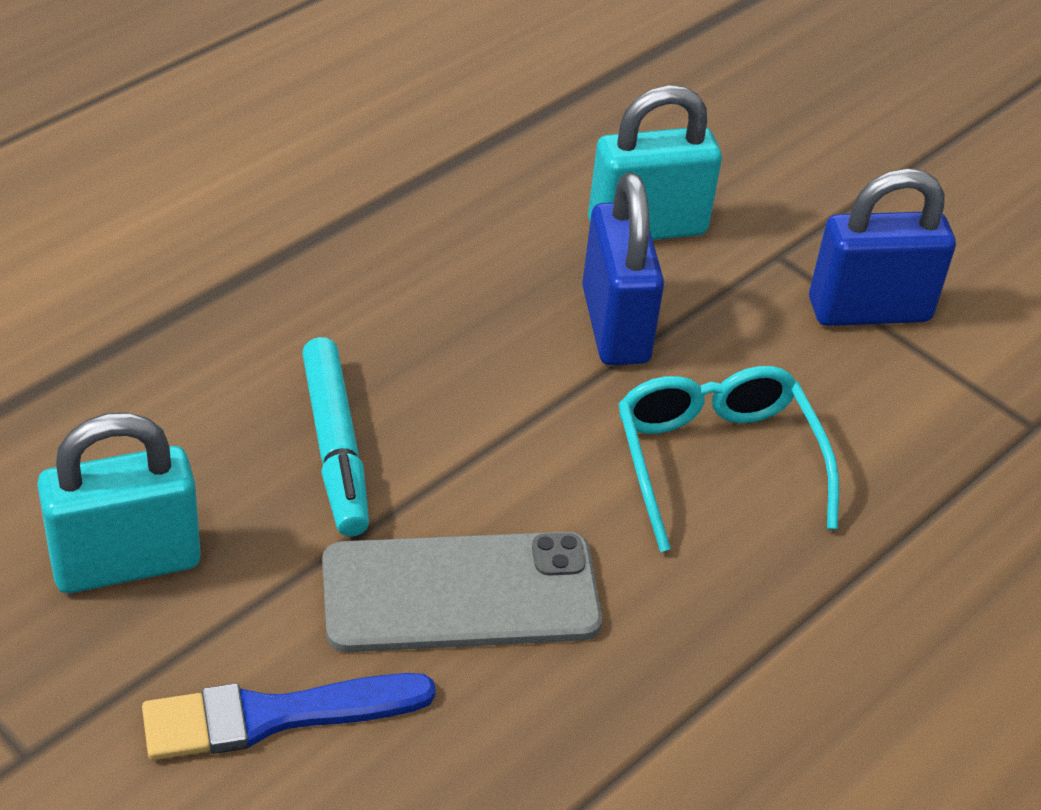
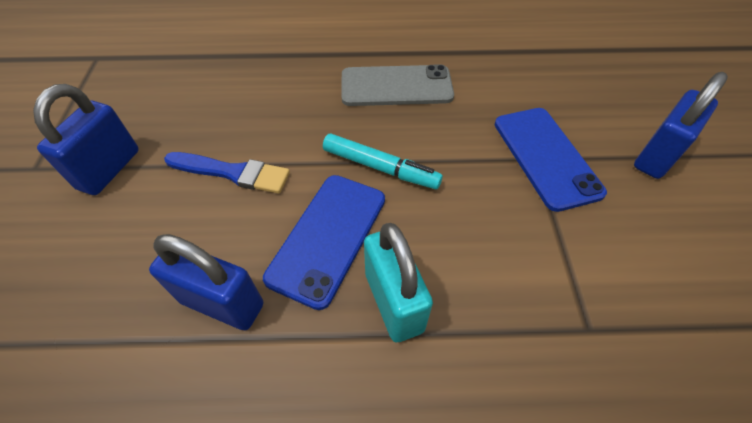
blue padlock: 2 -> 3
blue phone: 0 -> 2
turquoise glasses: 1 -> 0
turquoise padlock: 2 -> 1

